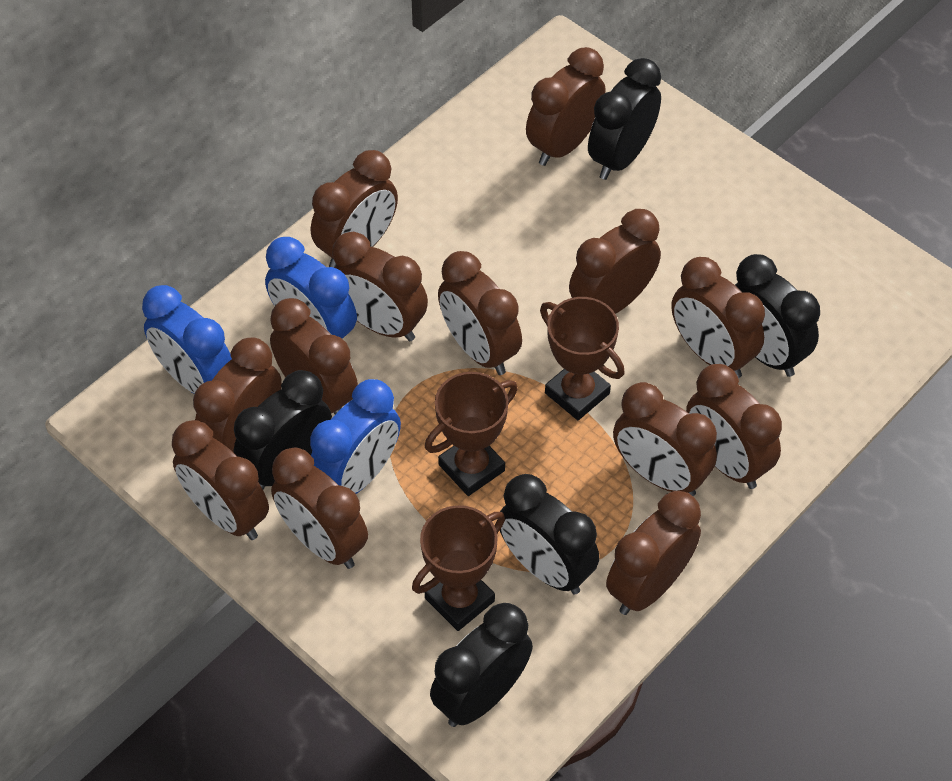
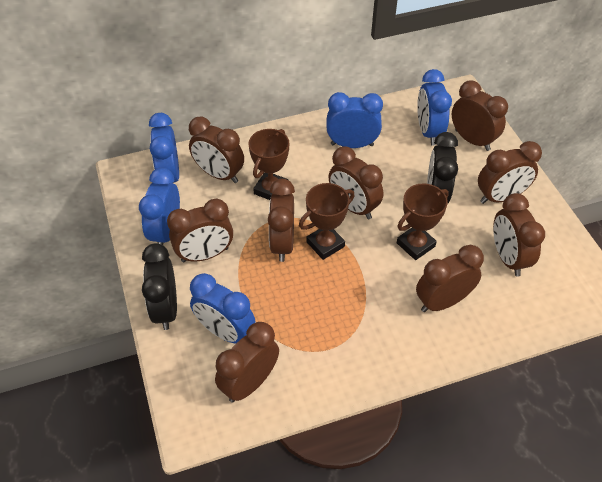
black clock: 5 -> 2
blue clock: 3 -> 5
brown clock: 13 -> 9

